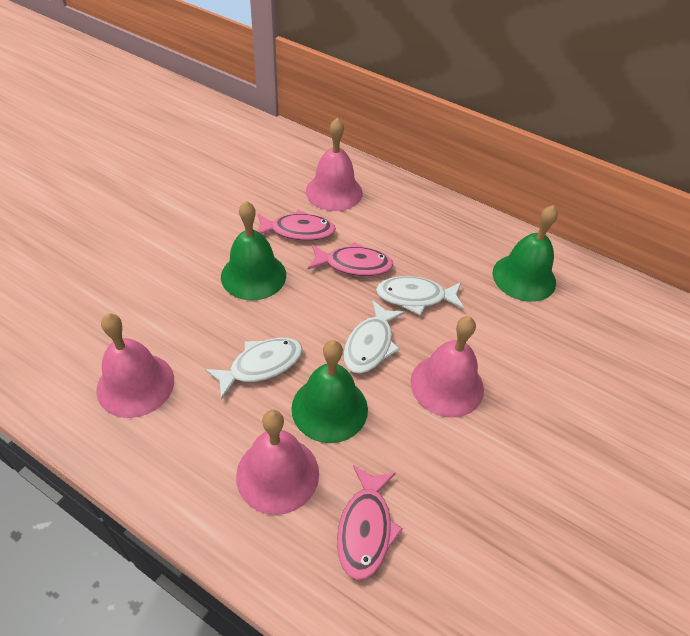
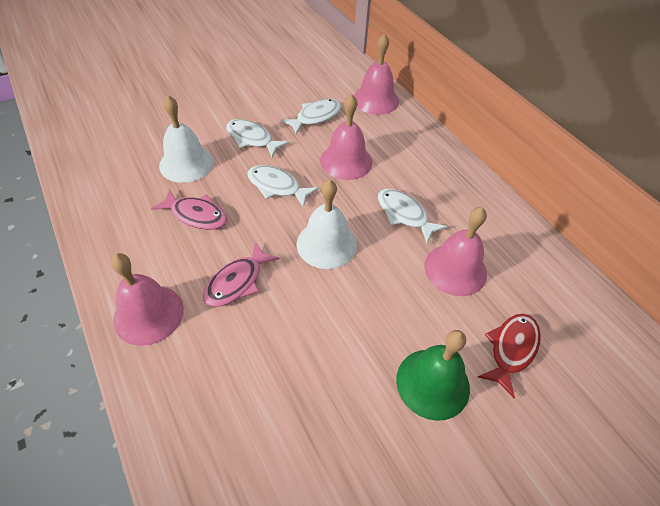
green bell: 3 -> 1
pink fish: 3 -> 2
red fish: 0 -> 1
white bell: 0 -> 2
white fish: 3 -> 4

